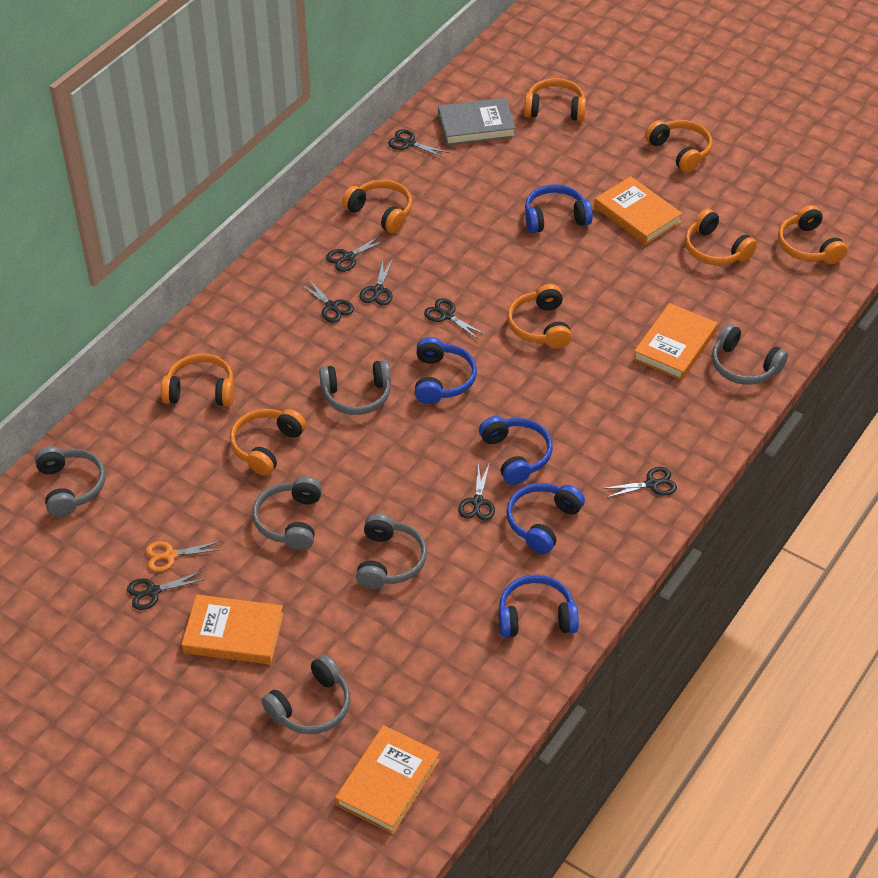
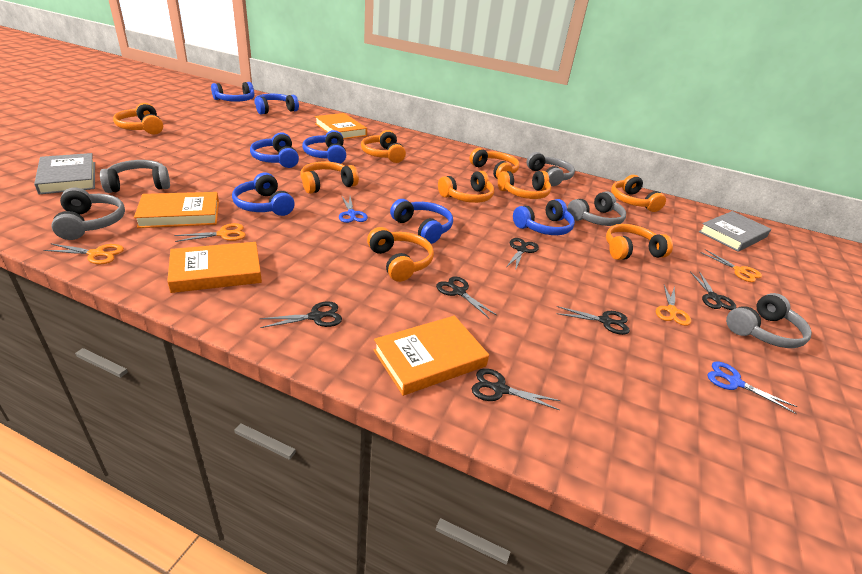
black scissors: 8 -> 6
blue headphones: 5 -> 7
blue scissors: 0 -> 2
grey book: 1 -> 2
grey headphones: 6 -> 5
orange headphones: 8 -> 9
orange scissors: 1 -> 4

